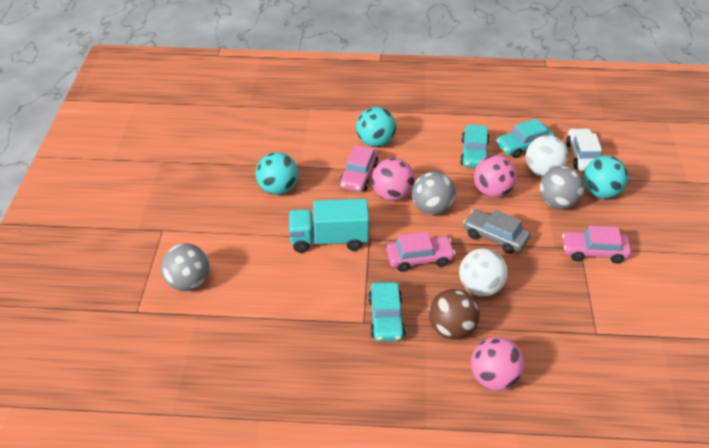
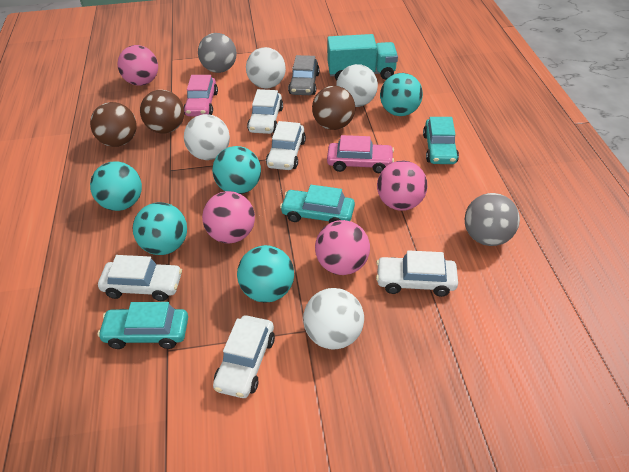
brown ball: 1 -> 3
grey ball: 3 -> 2
pink ball: 3 -> 4
pink car: 3 -> 2
turquoise ball: 3 -> 5
white ball: 2 -> 4
white car: 1 -> 5

